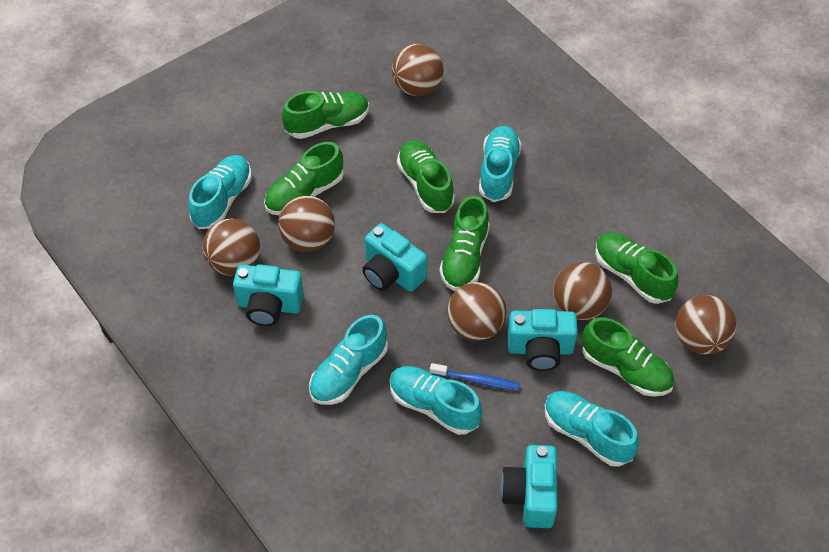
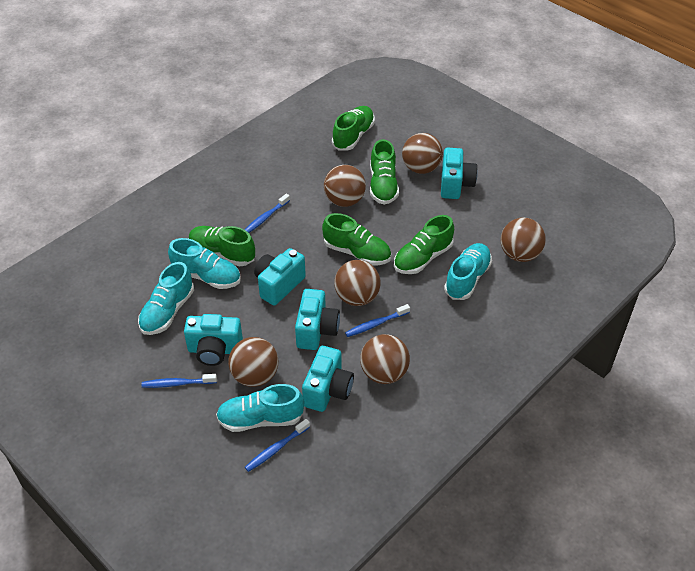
blue toothbrush: 1 -> 4
green shoe: 6 -> 5
turquoise camera: 4 -> 5
turquoise shoe: 5 -> 4

